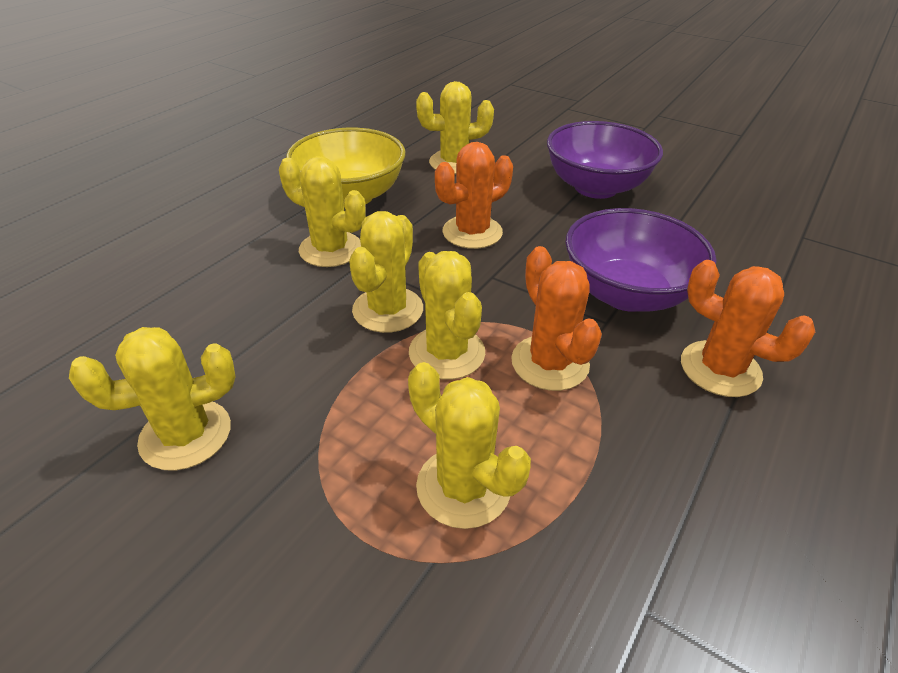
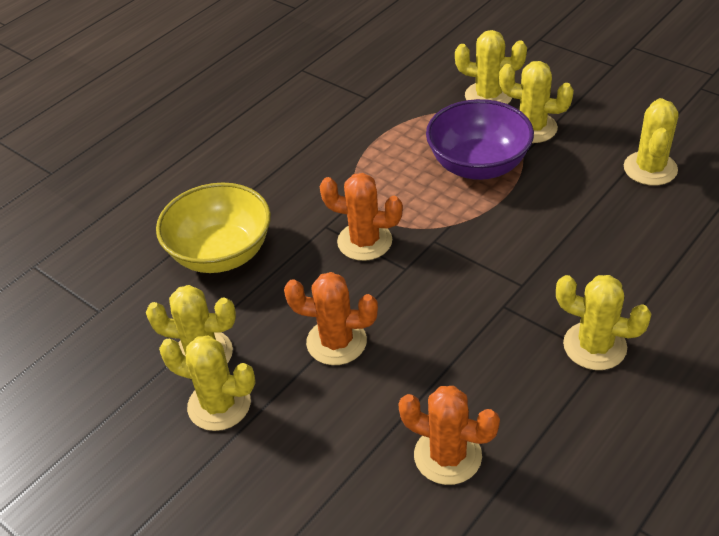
purple bowl: 2 -> 1

